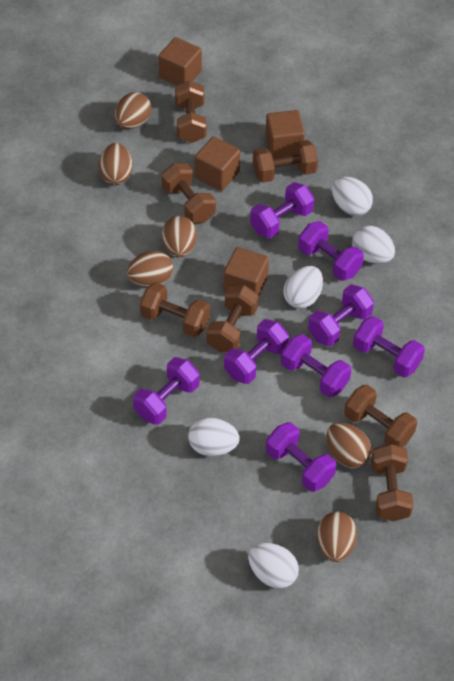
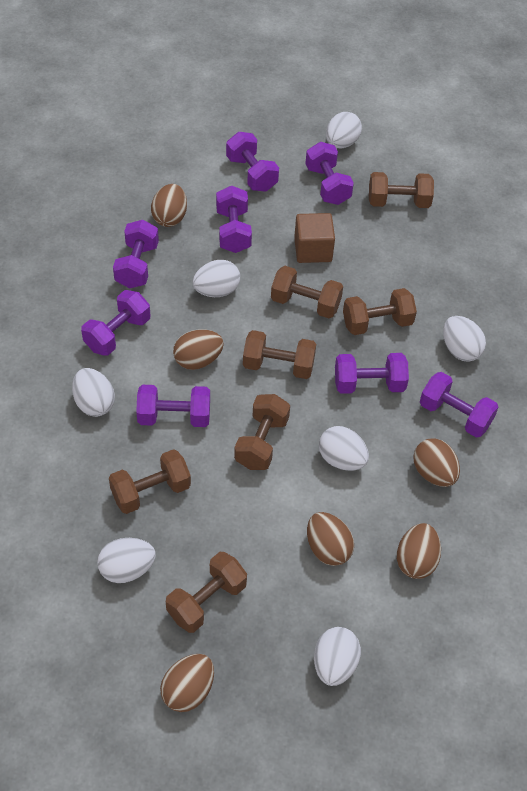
brown cube: 4 -> 1
white egg: 5 -> 7

